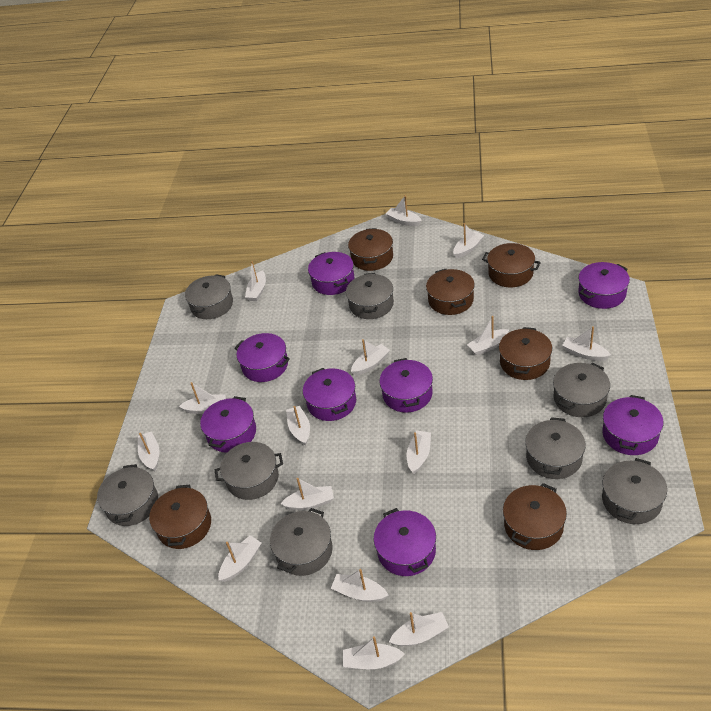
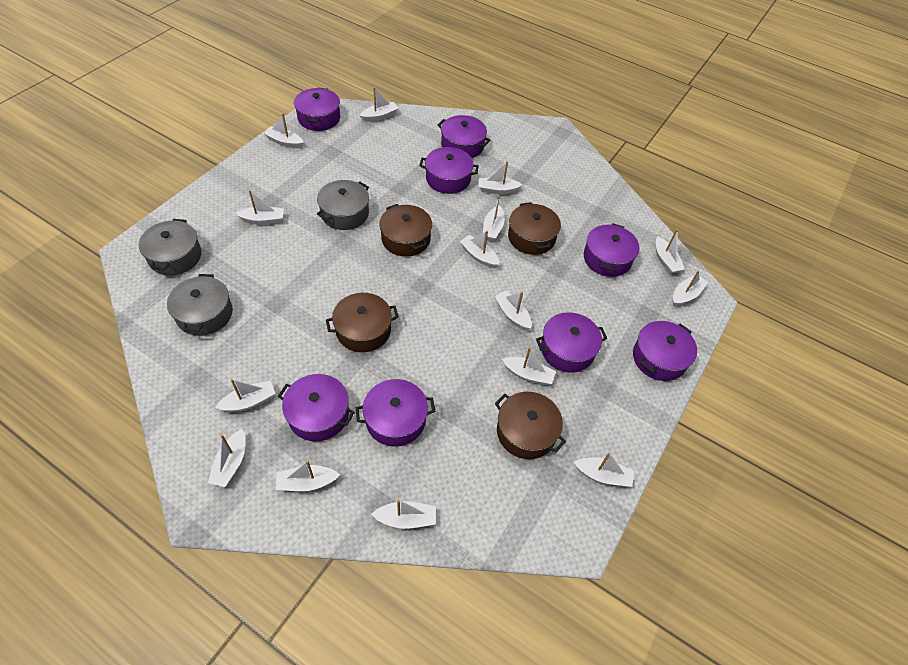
brown pot: 6 -> 4
grey pot: 8 -> 3

